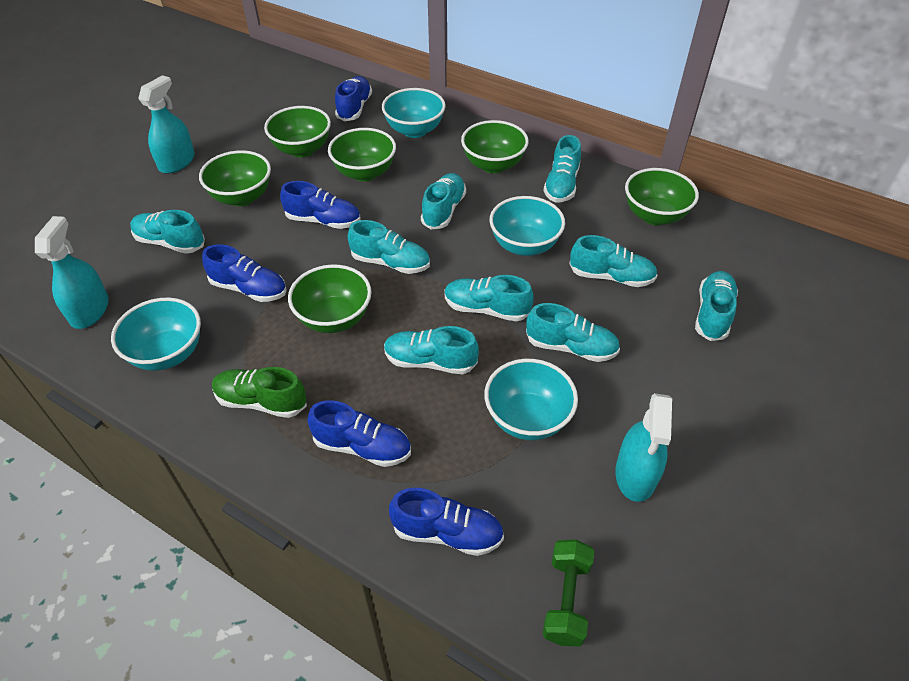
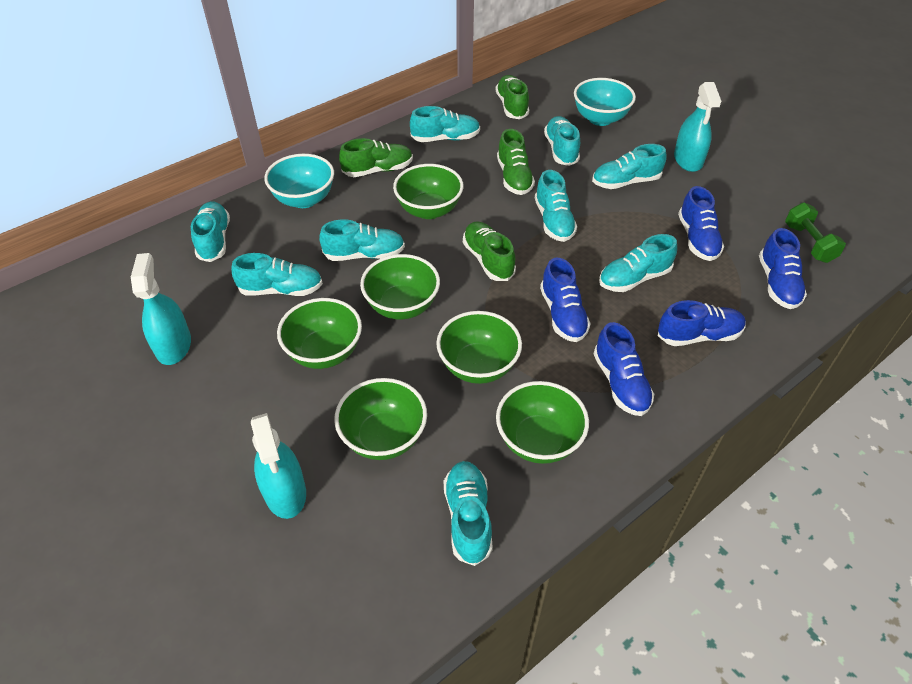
green shoe: 1 -> 4
turquoise bowl: 4 -> 2

